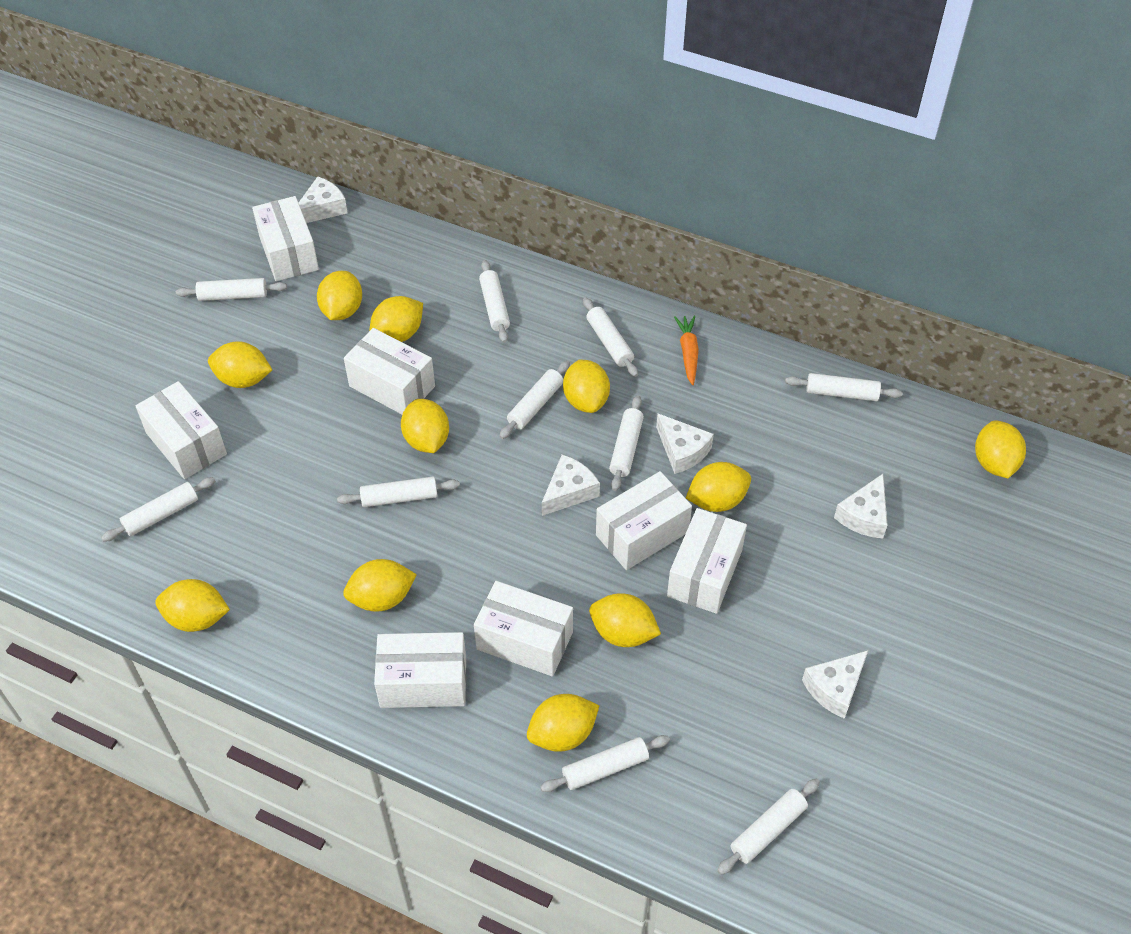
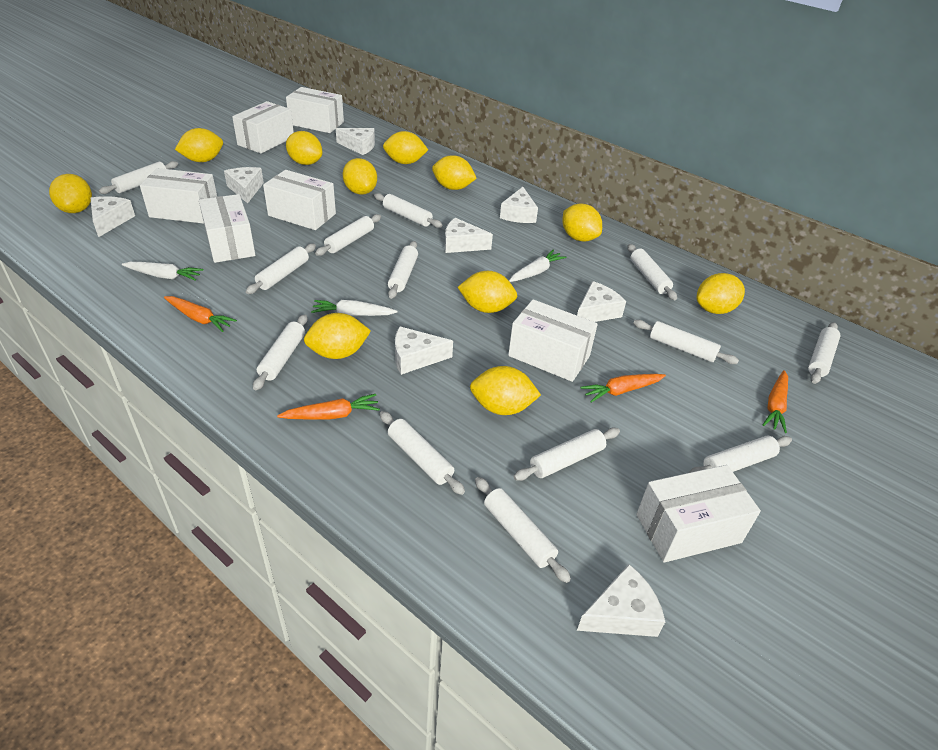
orange carrot: 1 -> 4
white carrot: 0 -> 3
white cheese: 5 -> 8
white rolling pin: 10 -> 13

